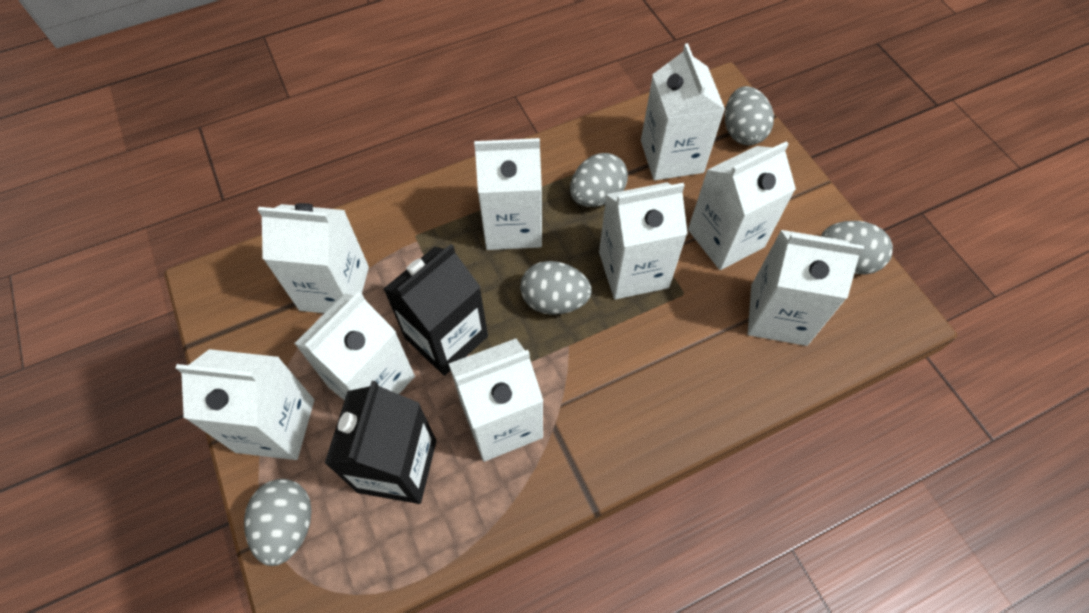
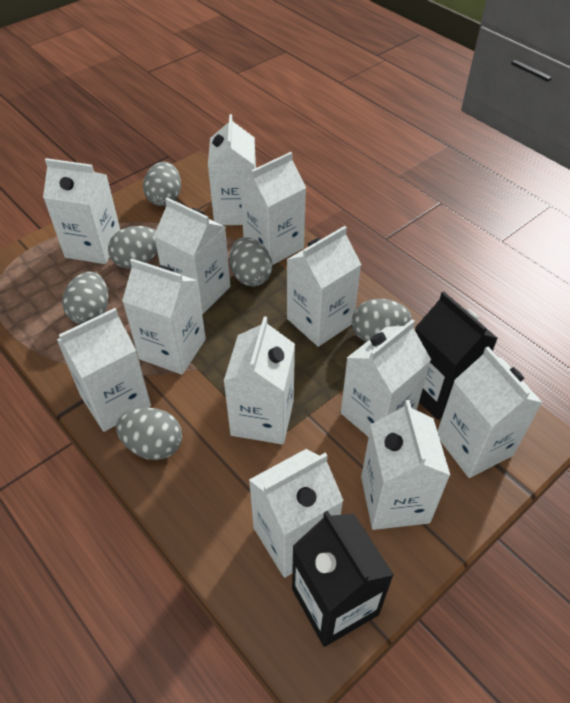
grey egg: 5 -> 6
white carton: 9 -> 12

